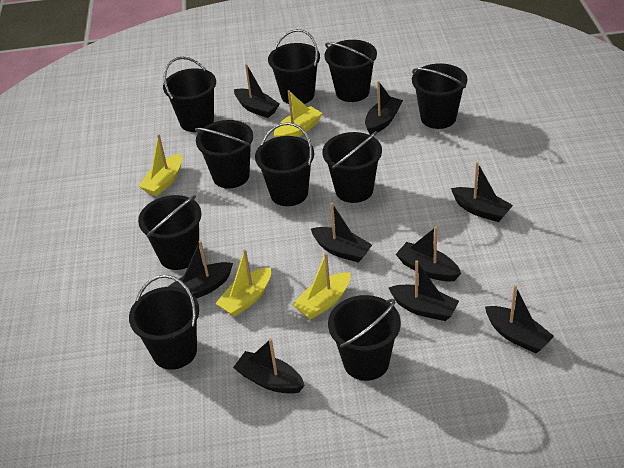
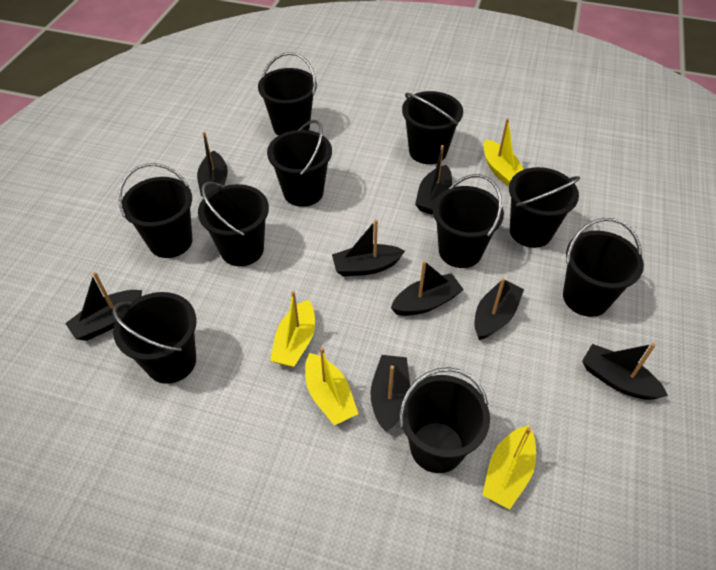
black boat: 9 -> 8

